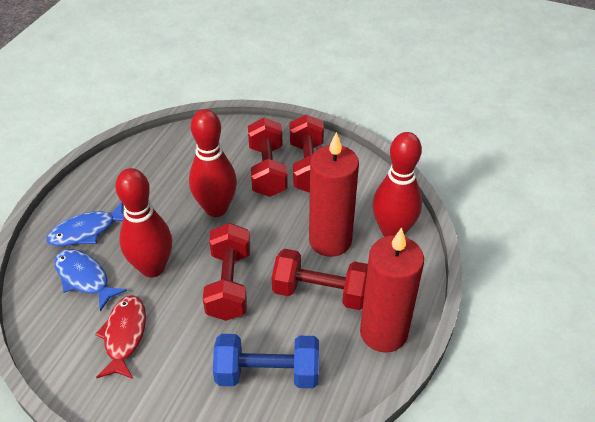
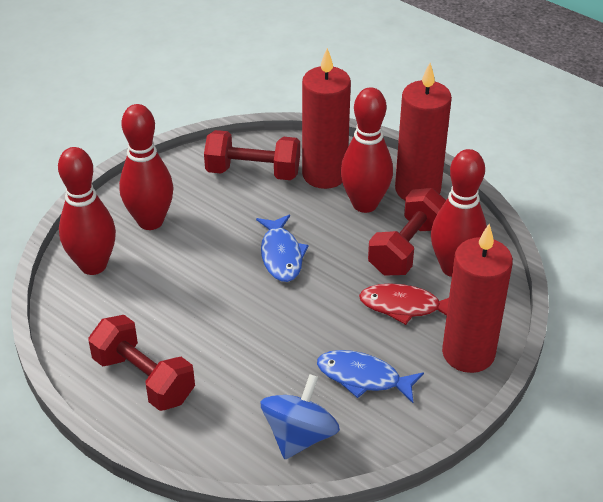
blue dumbbell: 1 -> 0
blue spinning top: 0 -> 1
red bowling pin: 3 -> 4
red candle: 2 -> 3
red dumbbell: 4 -> 3

